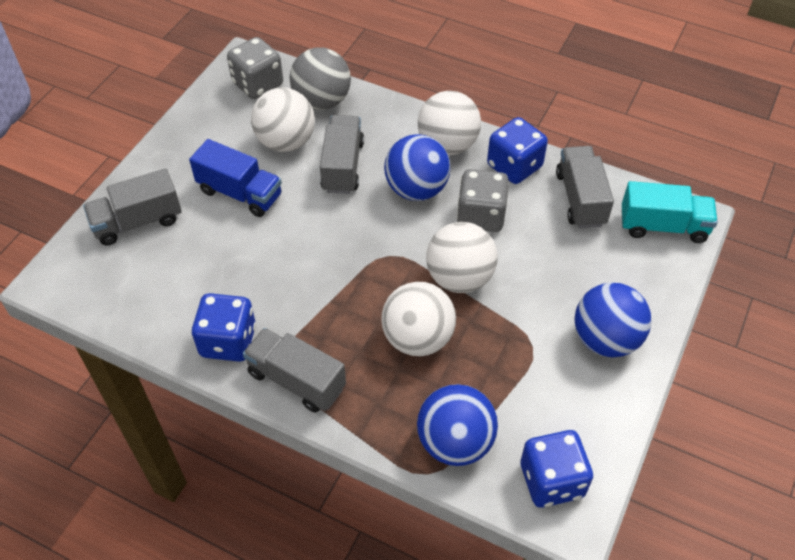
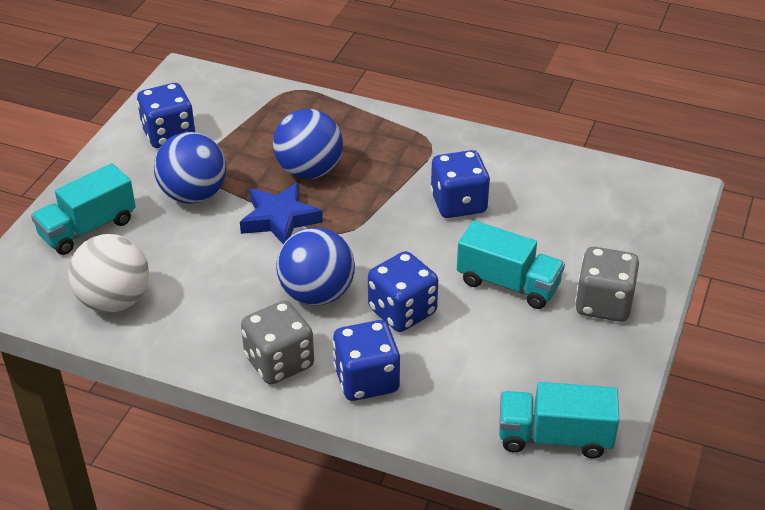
blue dice: 3 -> 4
blue star: 0 -> 1
blue truck: 1 -> 0
grey ball: 1 -> 0
grey truck: 4 -> 0
turquoise truck: 1 -> 3
white ball: 4 -> 1

